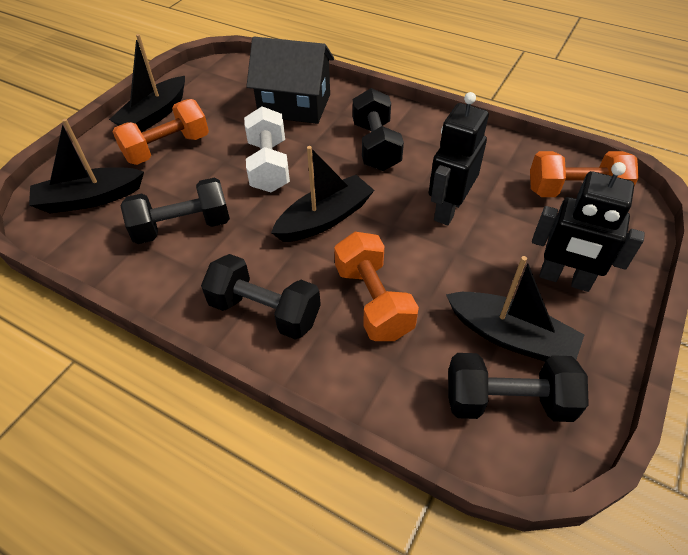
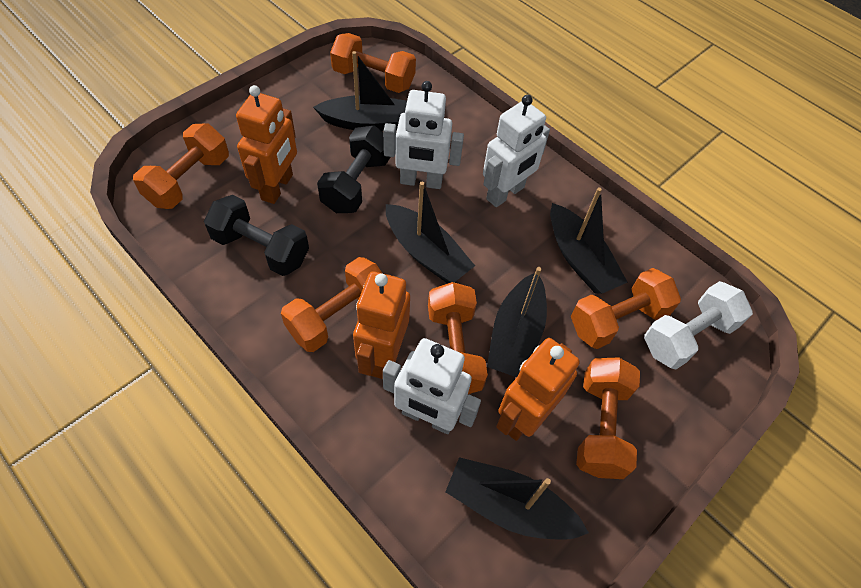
black boat: 4 -> 5
black dumbbell: 4 -> 2
black house: 1 -> 0
black robot: 2 -> 0
orange dumbbell: 3 -> 6
orange robot: 0 -> 3
white robot: 0 -> 3

